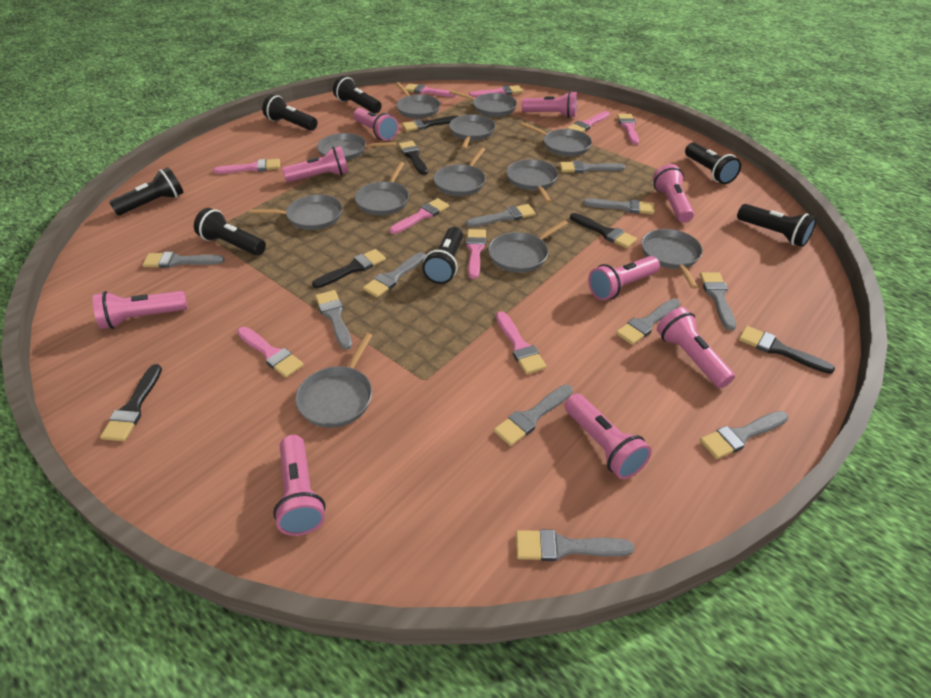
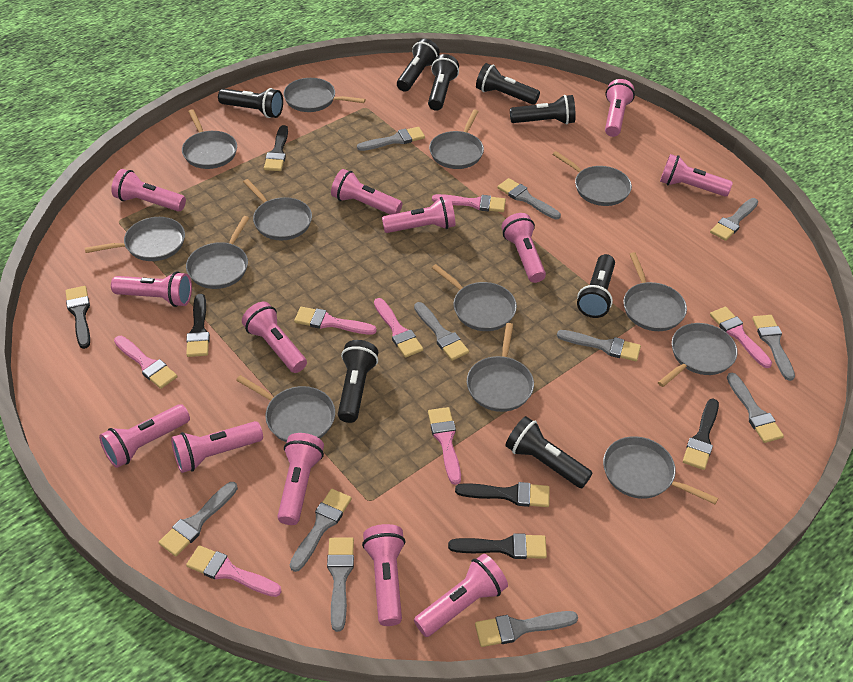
black flashlight: 7 -> 8
grey pan: 12 -> 13
pink brush: 9 -> 7
pink flashlight: 9 -> 13

